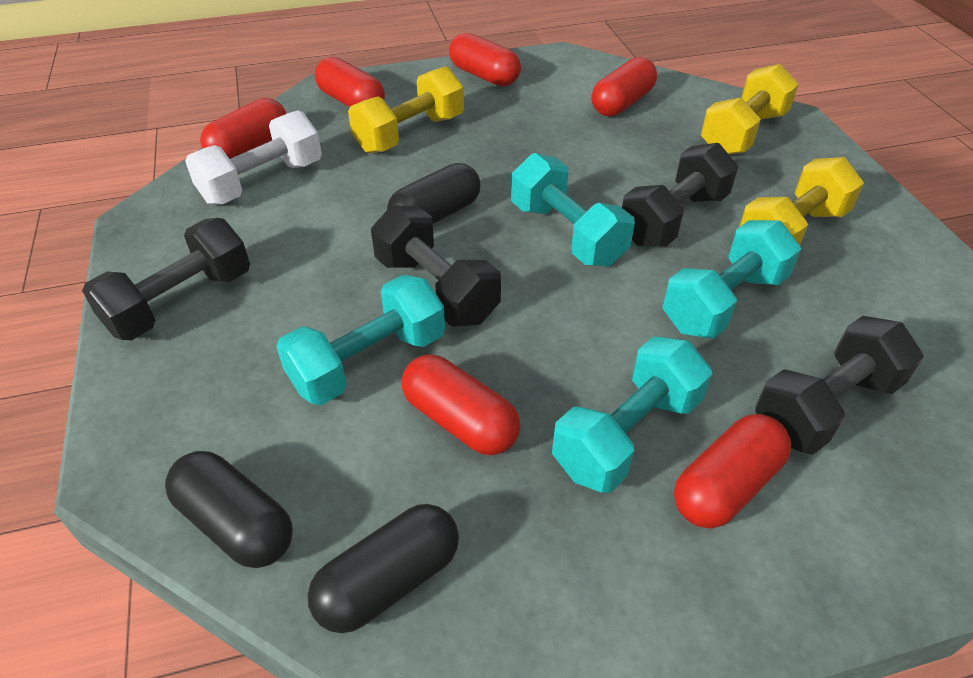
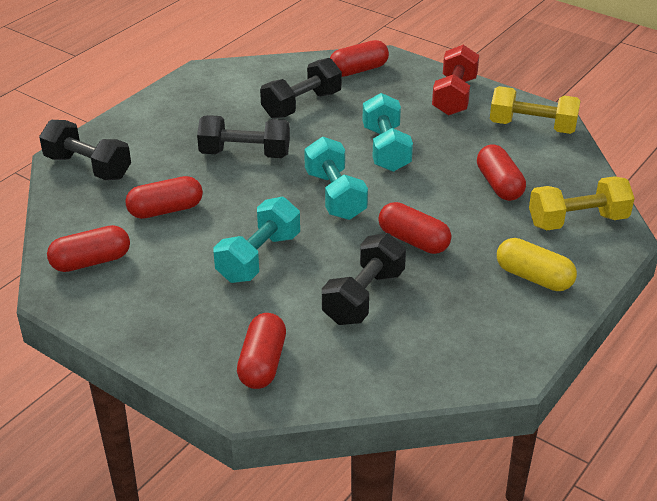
black capsule: 3 -> 0
red dumbbell: 0 -> 1
turquoise dumbbell: 4 -> 3
white dumbbell: 1 -> 0
yellow capsule: 0 -> 1
yellow dumbbell: 3 -> 2

